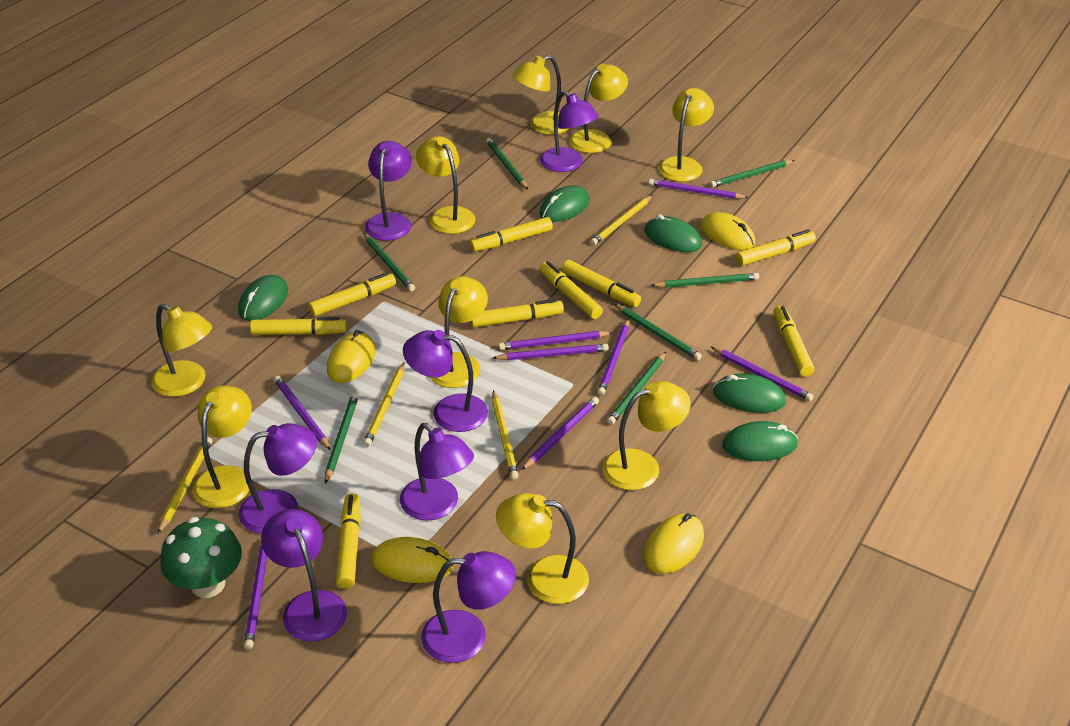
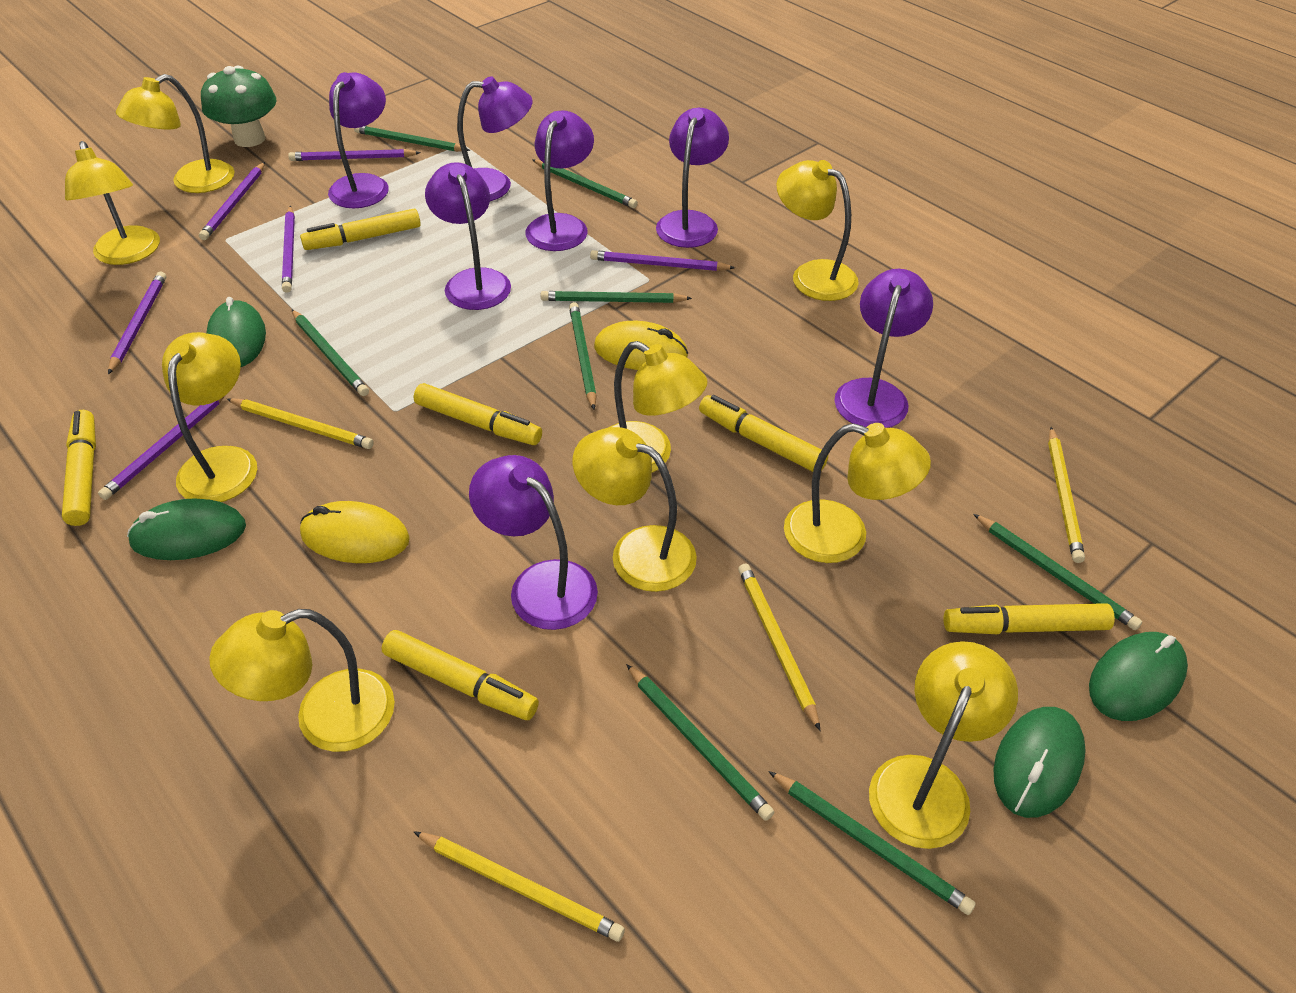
green mouse: 5 -> 4
green pencil: 7 -> 8
purple pencil: 8 -> 6
yellow marker: 9 -> 6
yellow mouse: 4 -> 2

